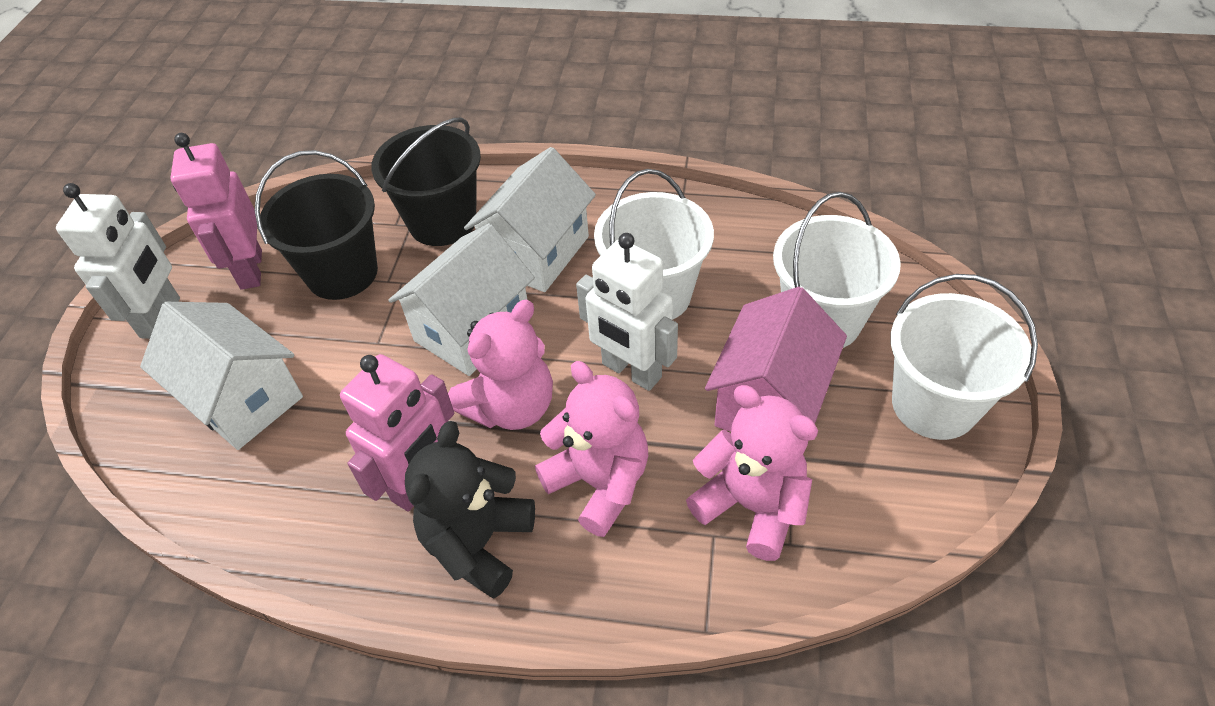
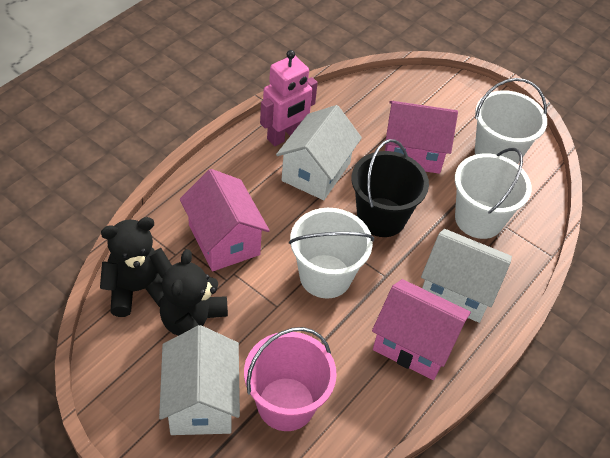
black bucket: 2 -> 1
black teddy bear: 1 -> 2
pink bucket: 0 -> 1
pink house: 1 -> 3
pink robot: 2 -> 1
pink teddy bear: 3 -> 0
white robot: 2 -> 0

